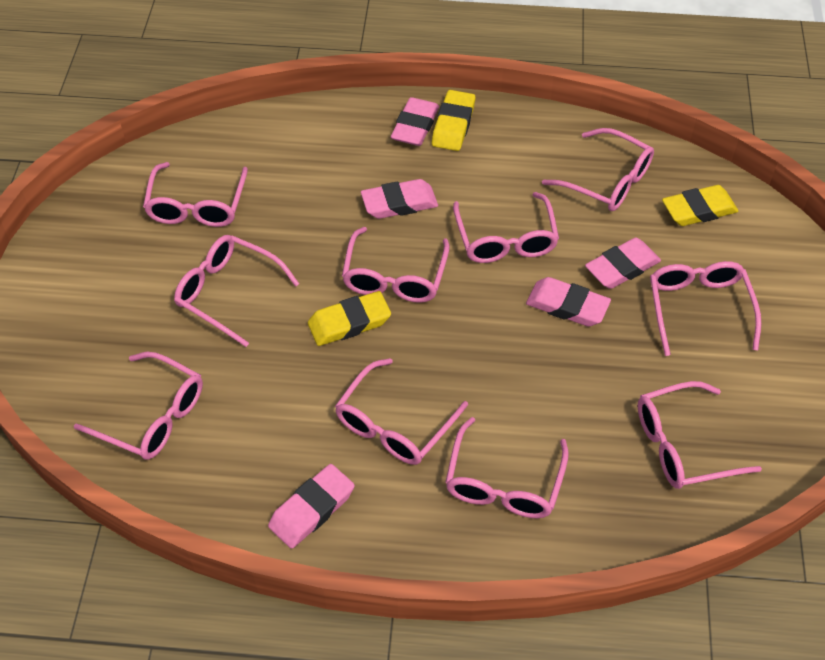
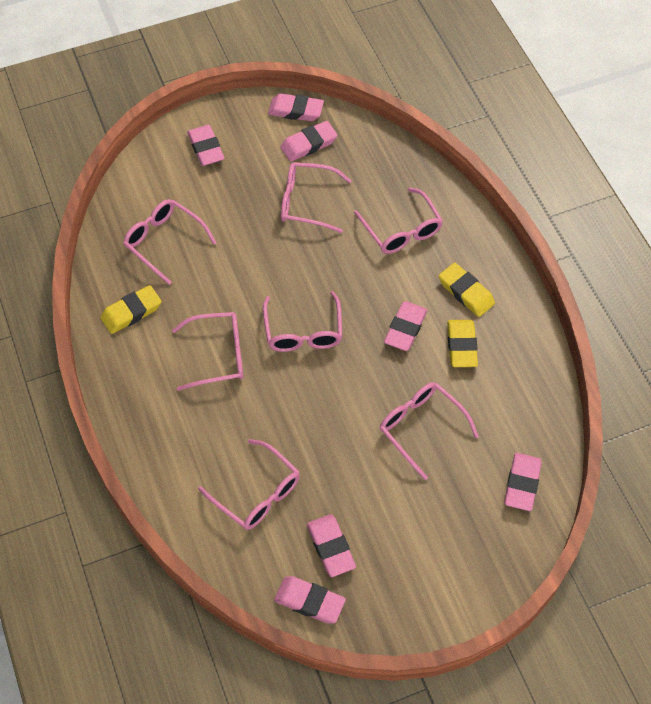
pink eraser: 5 -> 7
pink glasses: 10 -> 7

